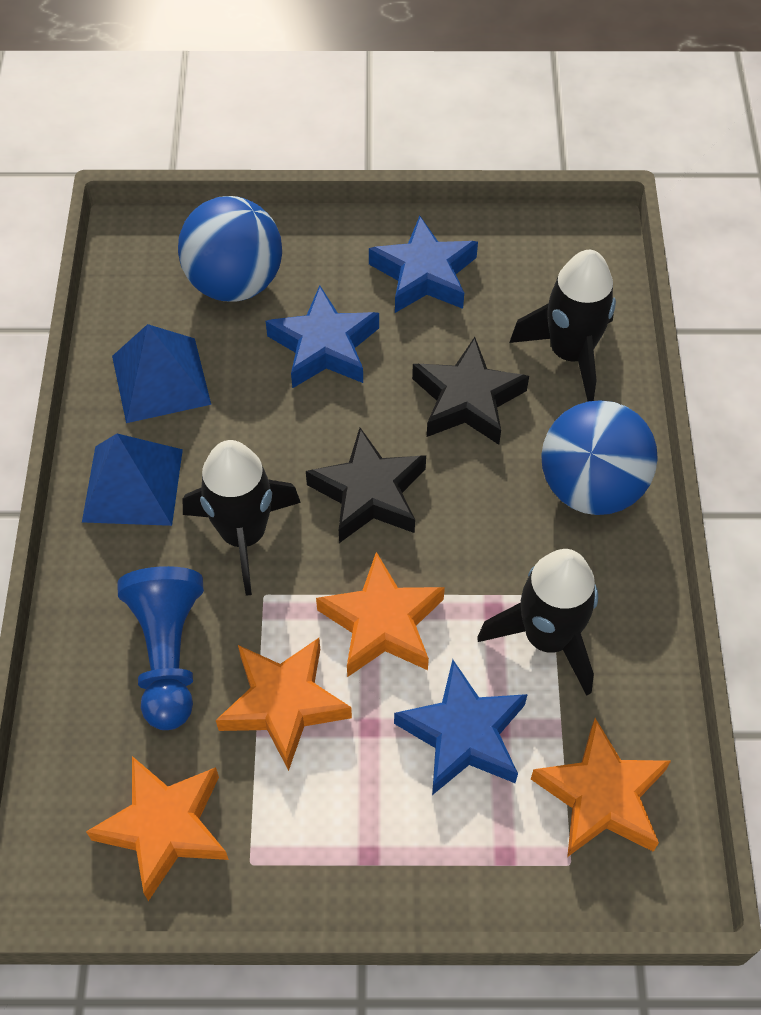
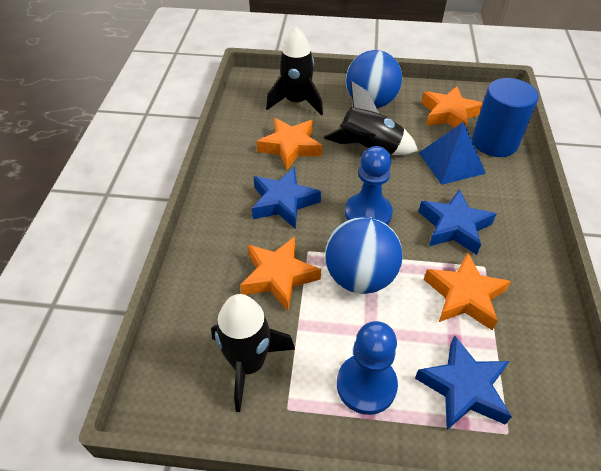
black star: 2 -> 0
blue cylinder: 0 -> 1
blue pawn: 1 -> 2
blue pyramid: 2 -> 1

